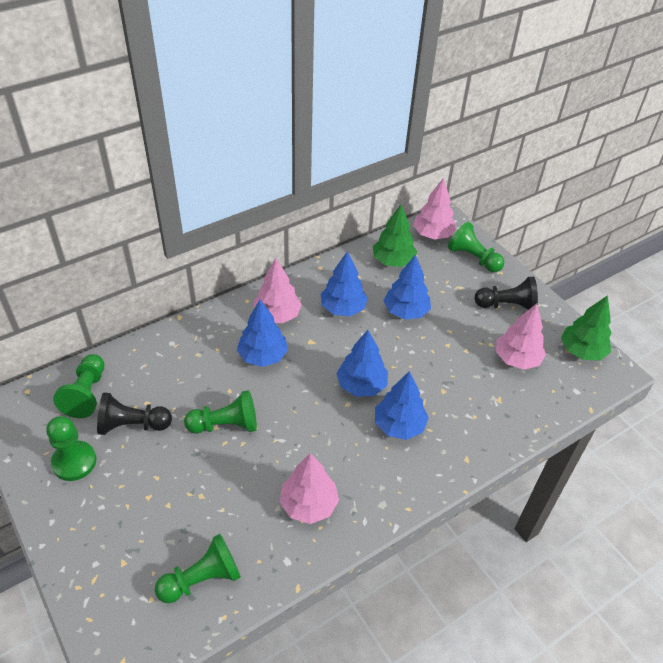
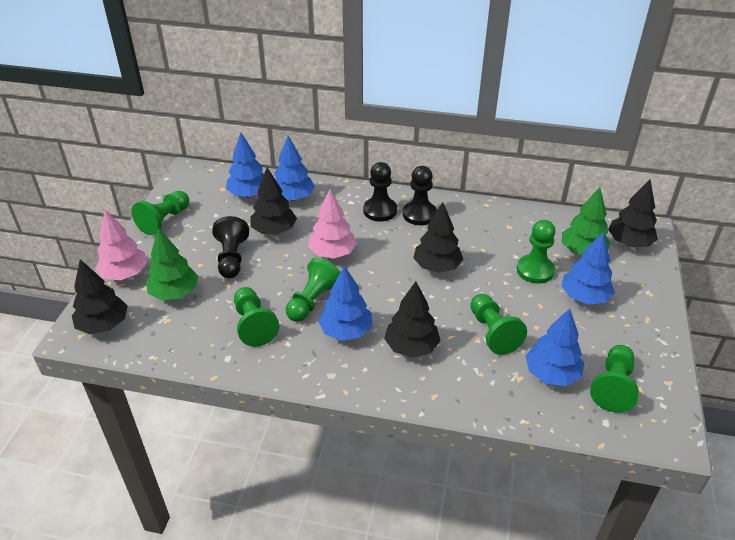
black pawn: 2 -> 3
black tree: 0 -> 5
green pawn: 5 -> 6
pink tree: 4 -> 2

